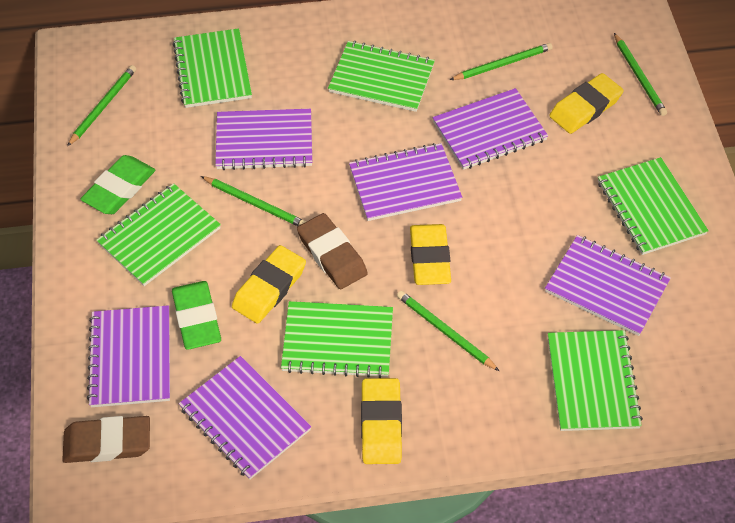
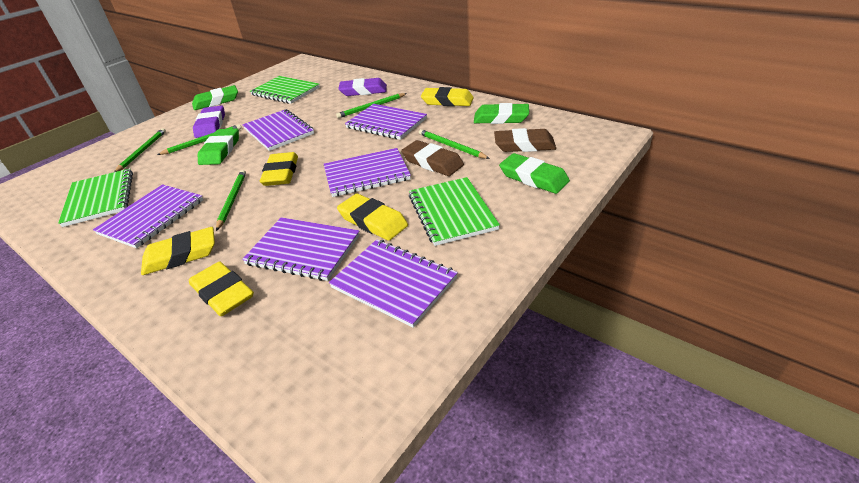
green eraser: 2 -> 4
green notebook: 6 -> 3
purple eraser: 0 -> 2
yellow eraser: 4 -> 5

